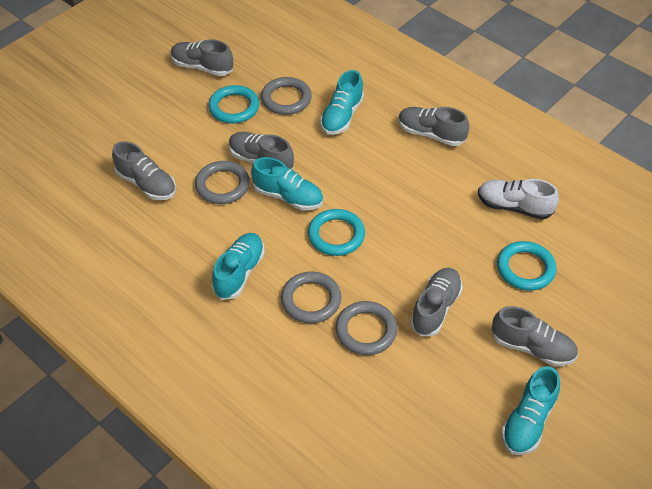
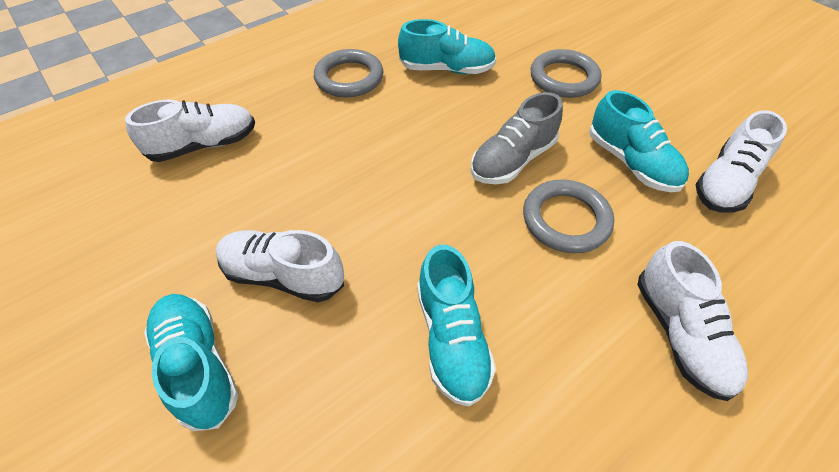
grey ring: 4 -> 3
grey shoe: 6 -> 1
turquoise ring: 3 -> 0
white shoe: 1 -> 4

